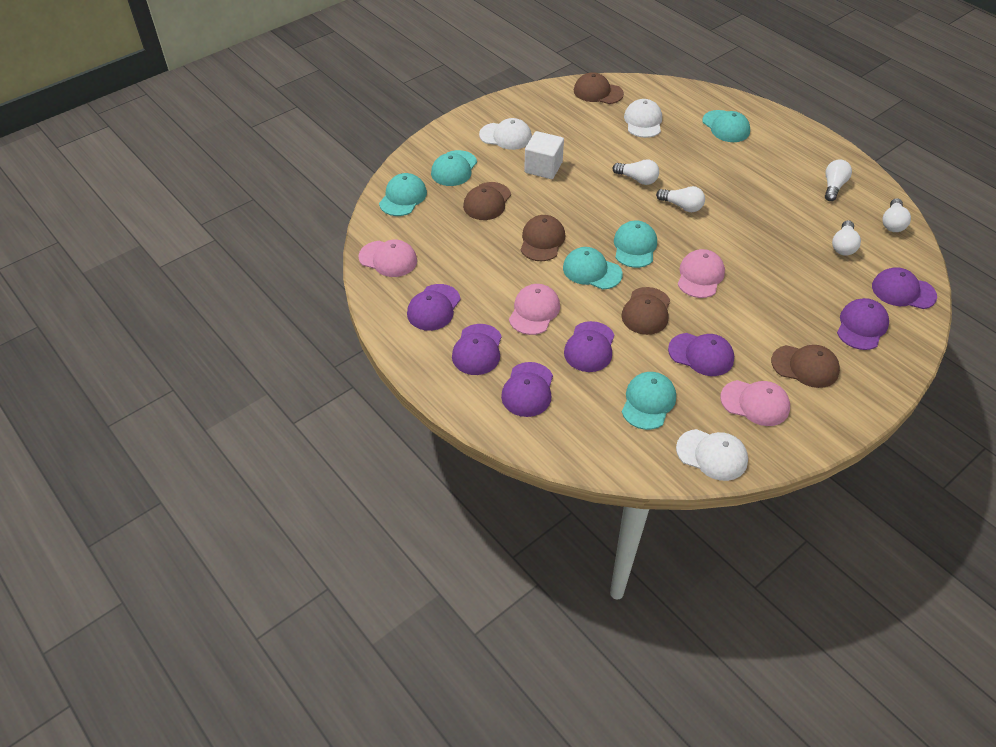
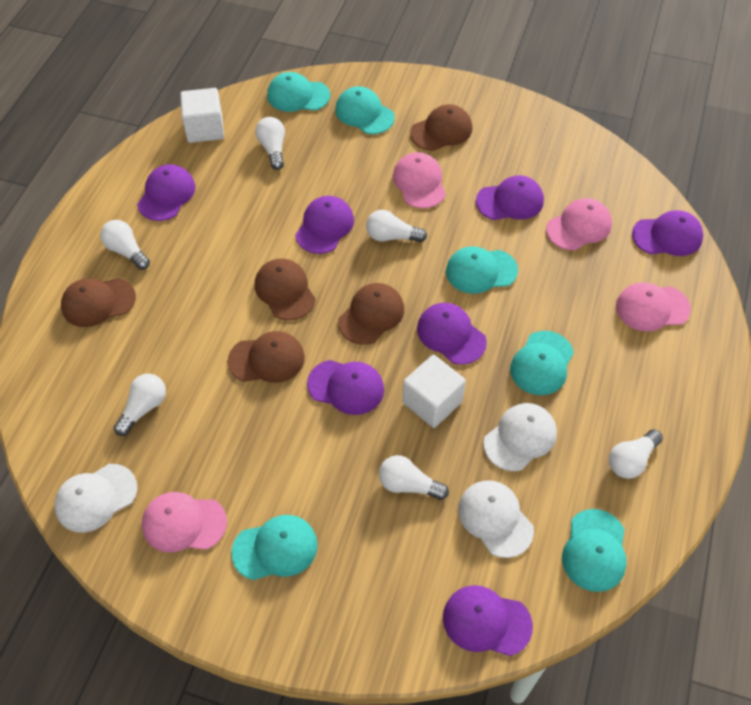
white cube: 1 -> 2
white light bulb: 5 -> 6

